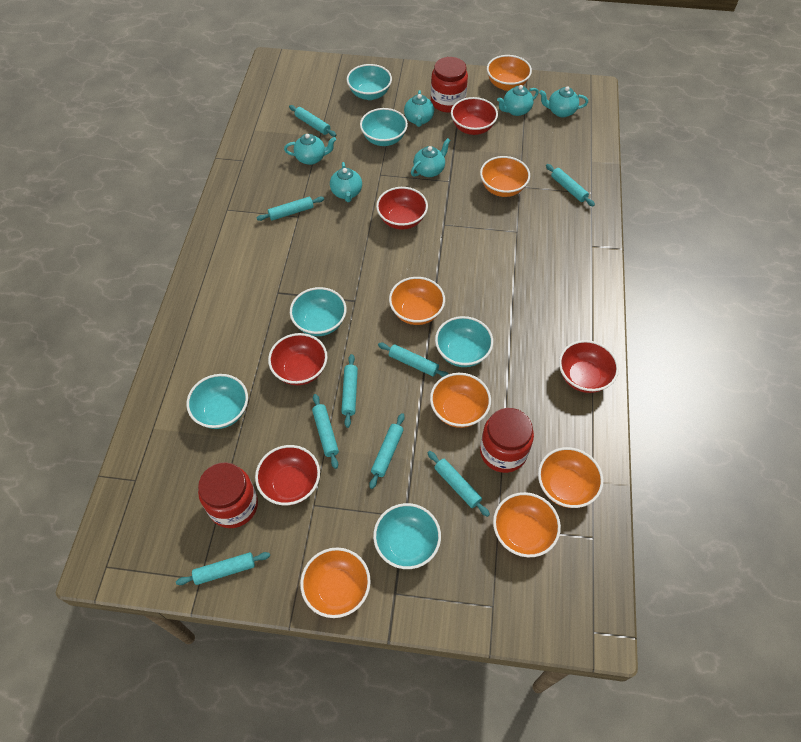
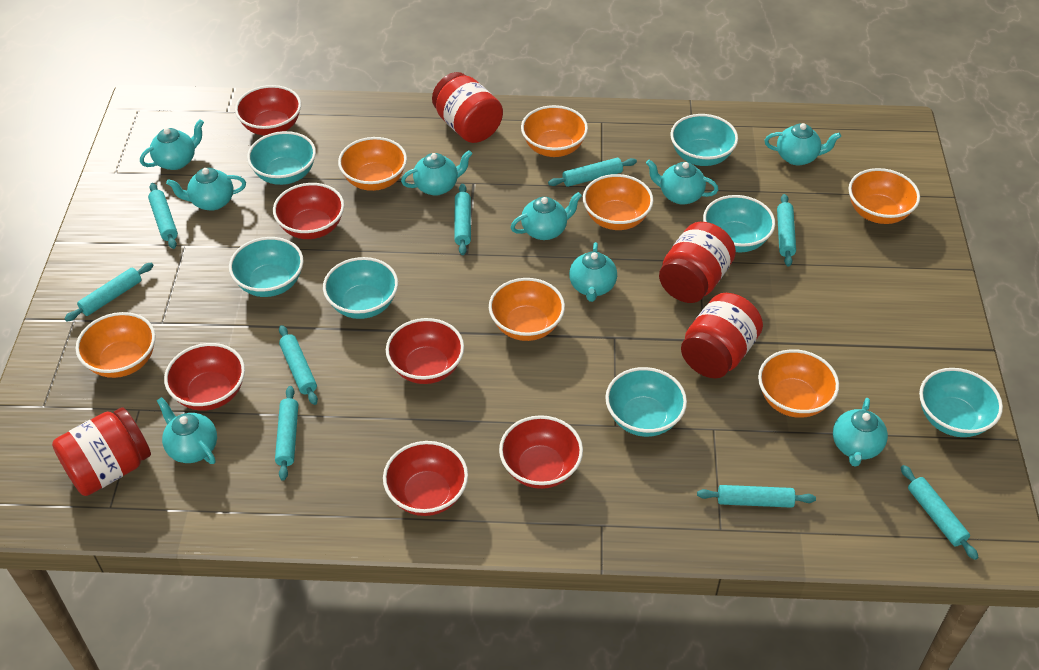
red bowl: 5 -> 6
red jar: 3 -> 4
turquoise bowl: 6 -> 7
turquoise teapot: 6 -> 9

